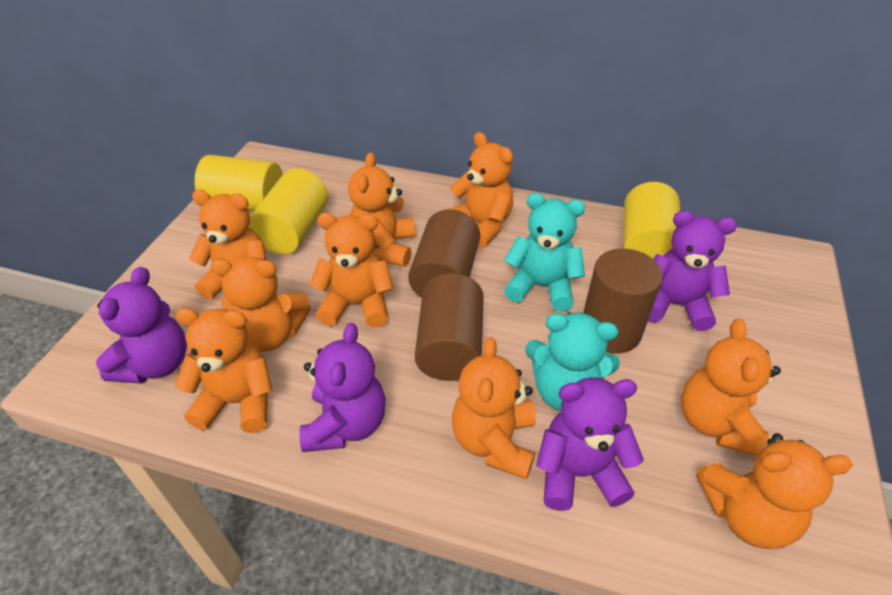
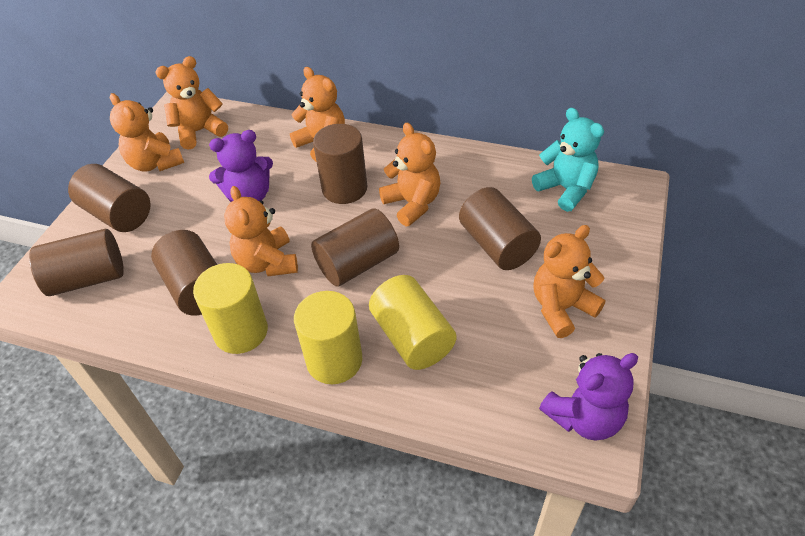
brown cylinder: 3 -> 6
orange teddy bear: 9 -> 6
purple teddy bear: 4 -> 2
turquoise teddy bear: 2 -> 1

